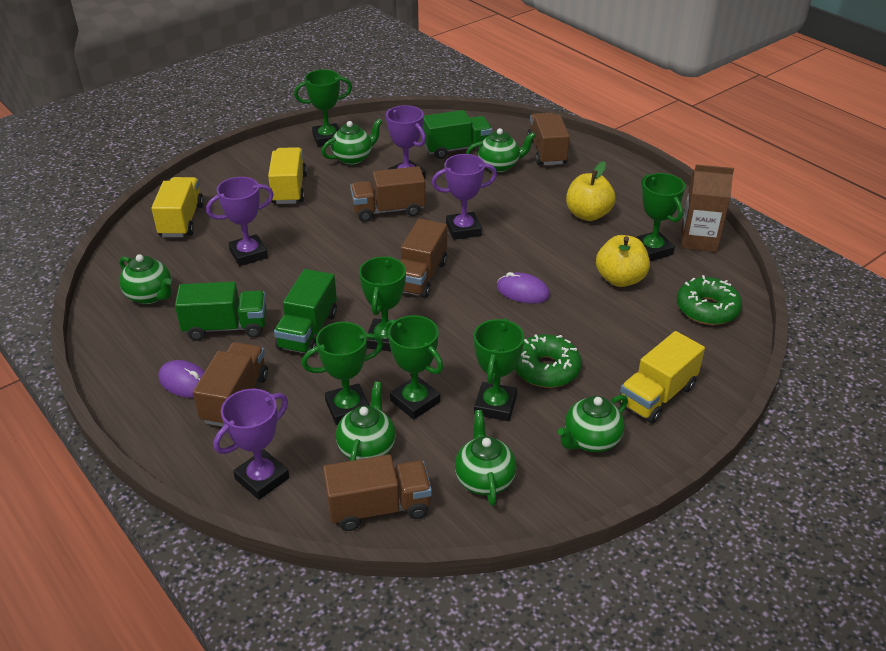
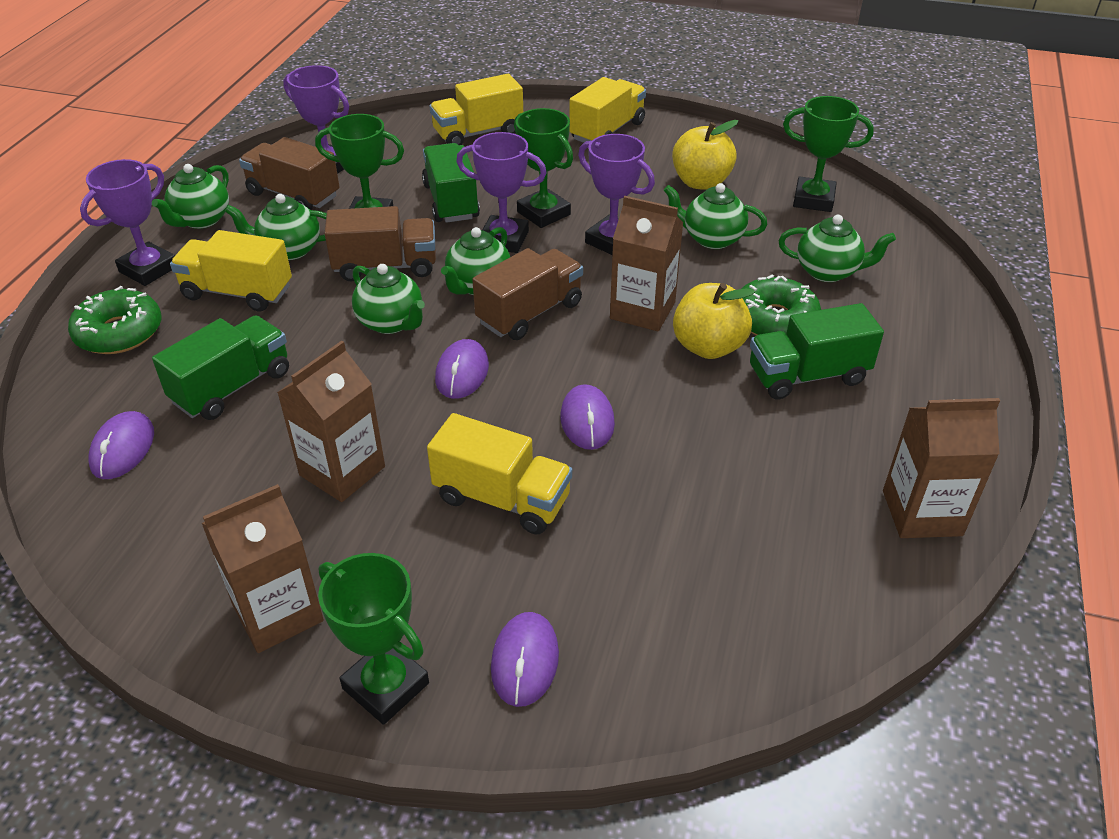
brown carton: 1 -> 4
brown truck: 5 -> 3
green trophy: 6 -> 4
purple mouse: 2 -> 4
yellow truck: 3 -> 4

